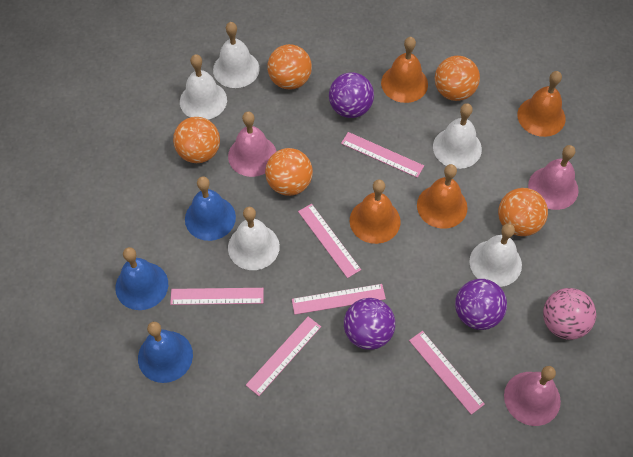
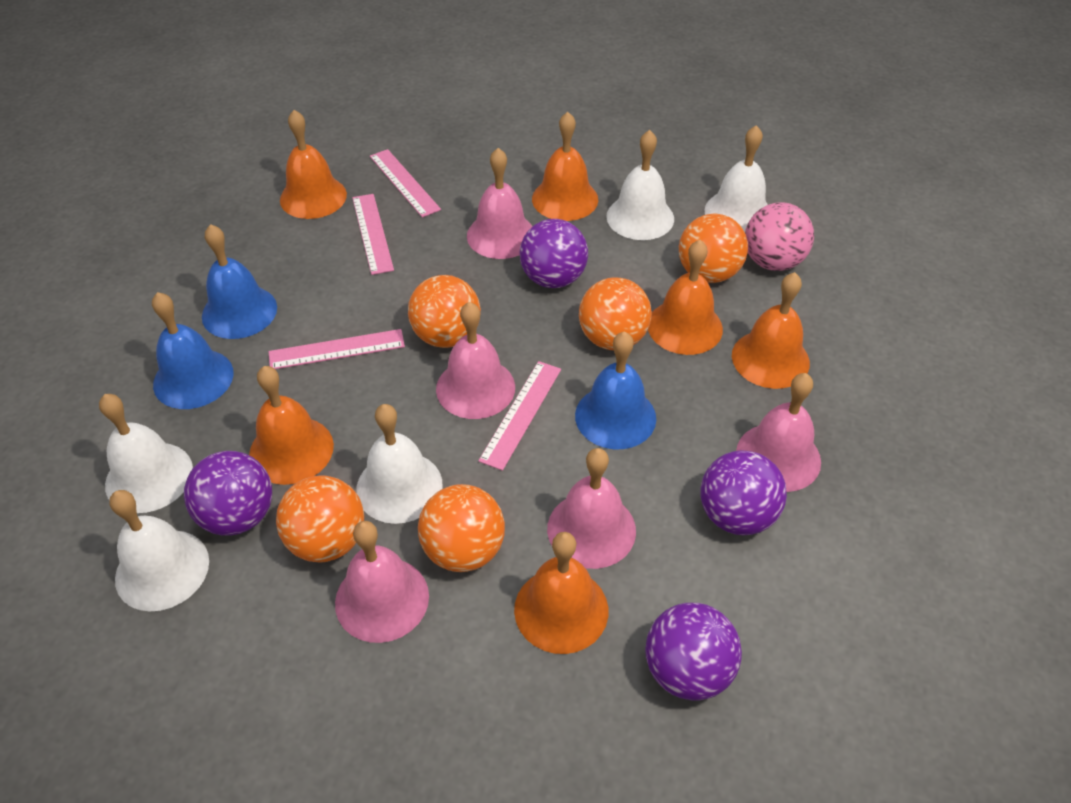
orange bell: 4 -> 6
pink bell: 3 -> 5
pink ruler: 6 -> 4
purple ball: 3 -> 4

